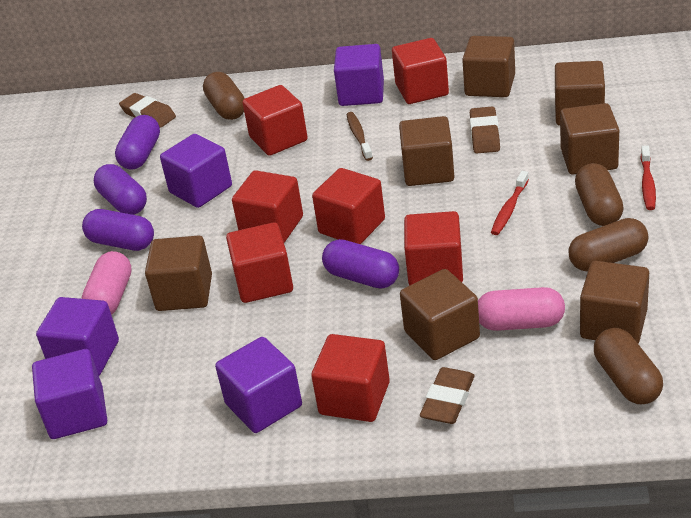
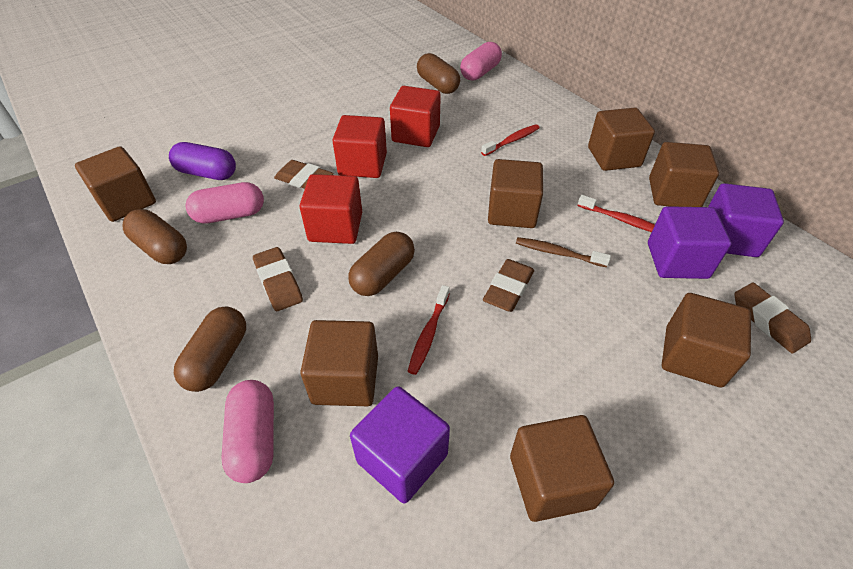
brown eraser: 3 -> 4
pink capsule: 2 -> 3
purple capsule: 4 -> 1
purple cube: 5 -> 3
red cube: 7 -> 3
red toothbrush: 2 -> 3

